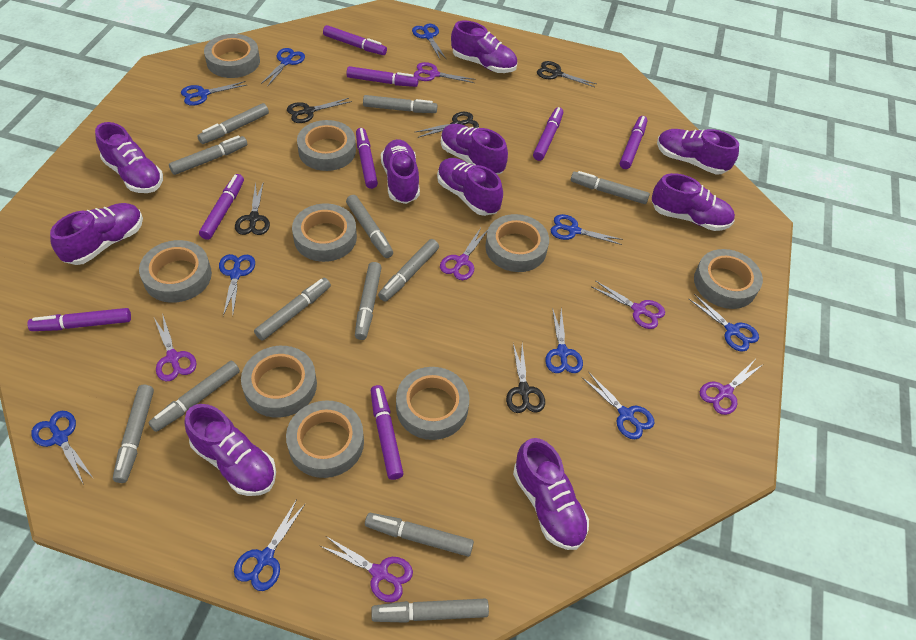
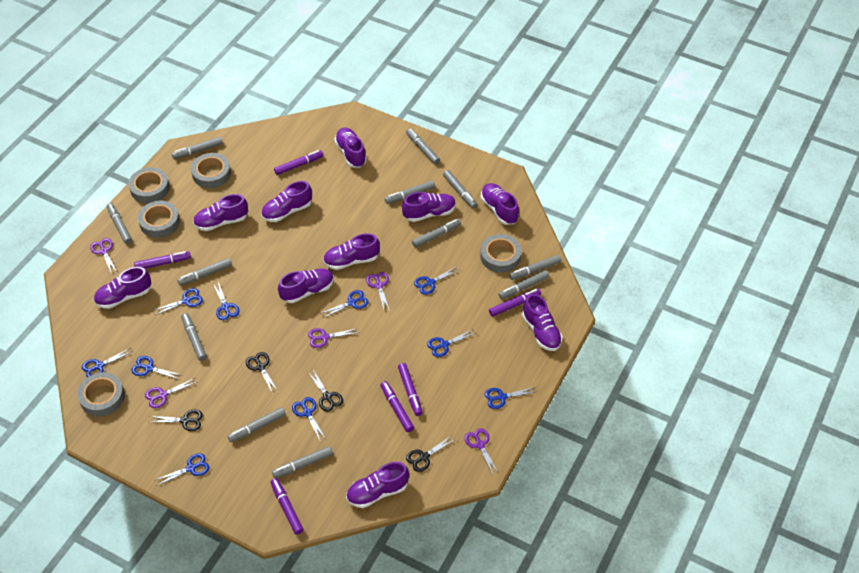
black scissors: 5 -> 4
grey tape: 9 -> 5
purple marker: 8 -> 6
purple scissors: 6 -> 5

